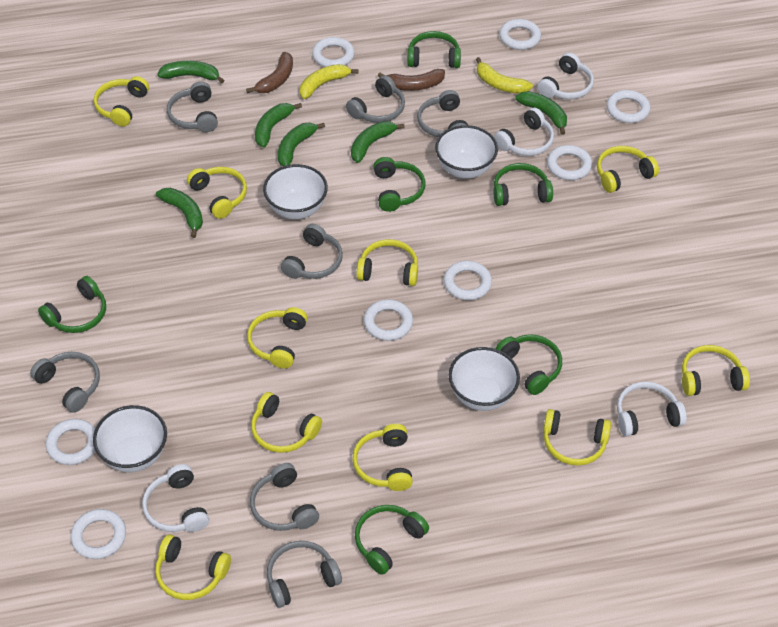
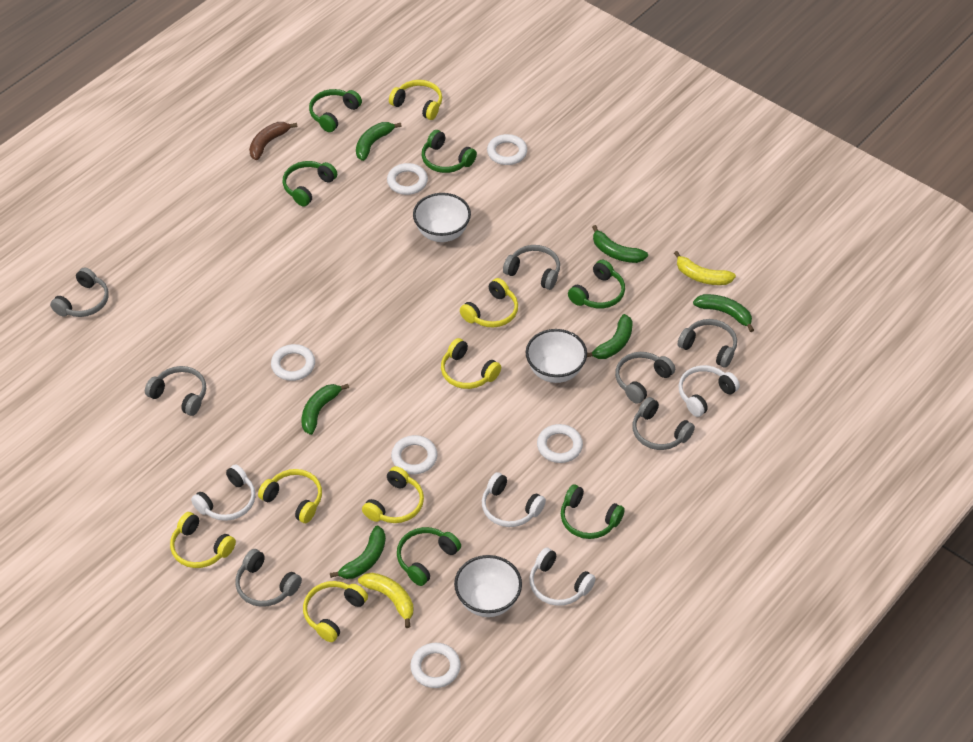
brown banana: 2 -> 1
white bowl: 4 -> 3
white ring: 8 -> 6
yellow headphones: 10 -> 7

